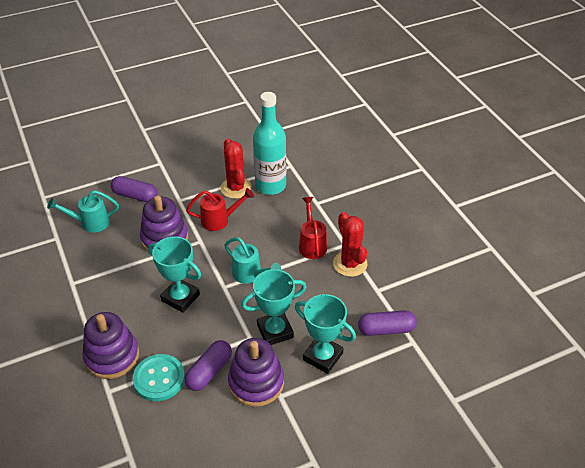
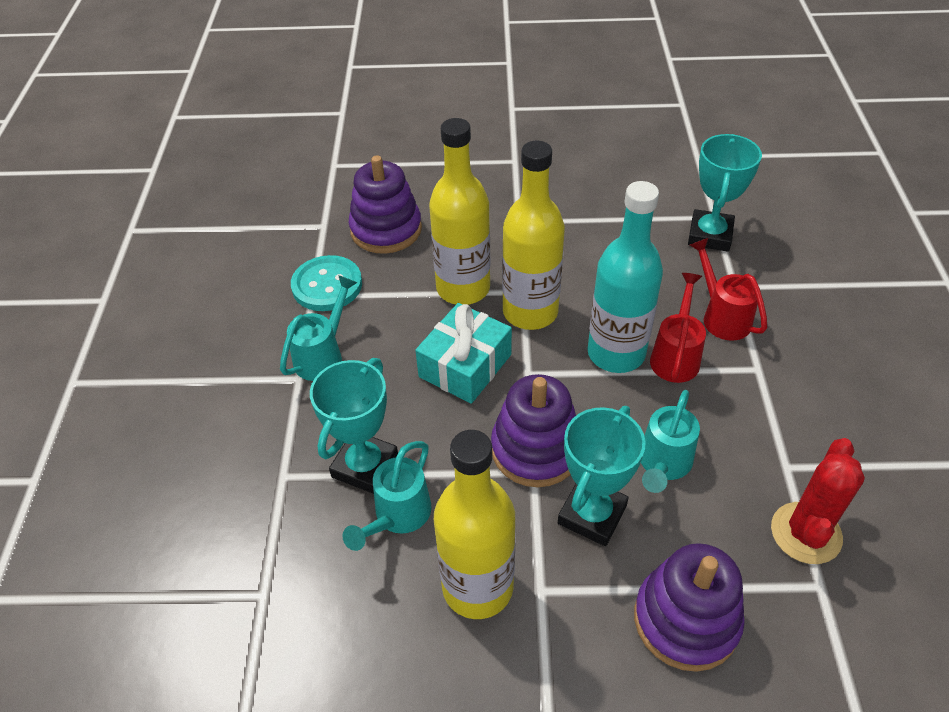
purple capsule: 3 -> 0
red cactus: 2 -> 1
turquoise gift: 0 -> 1
turquoise watering can: 2 -> 3
yellow bottle: 0 -> 3

